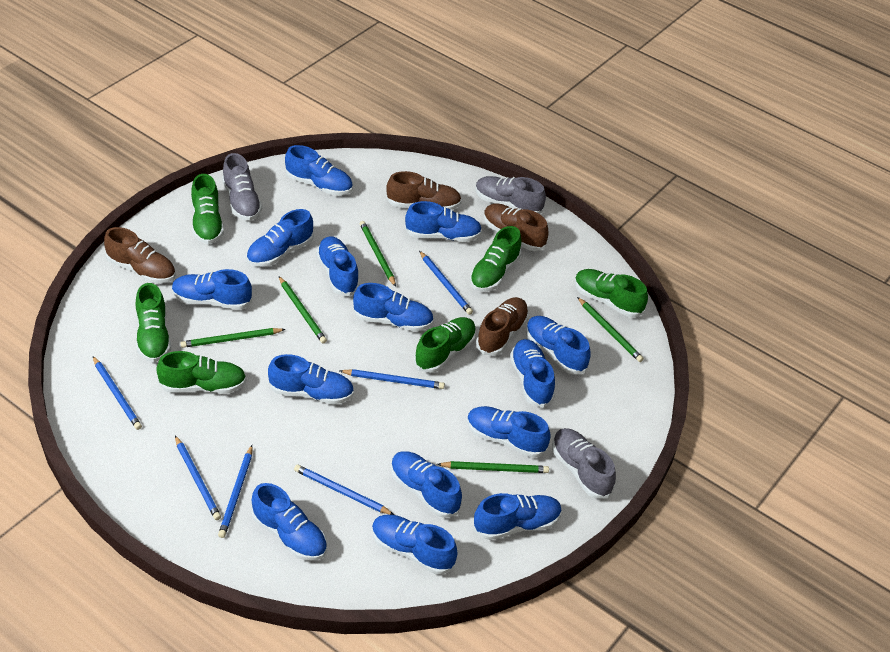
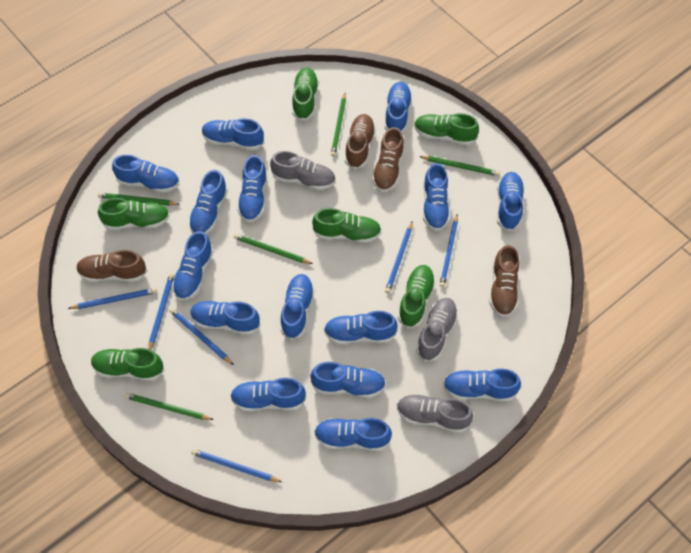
blue shoe: 14 -> 15

